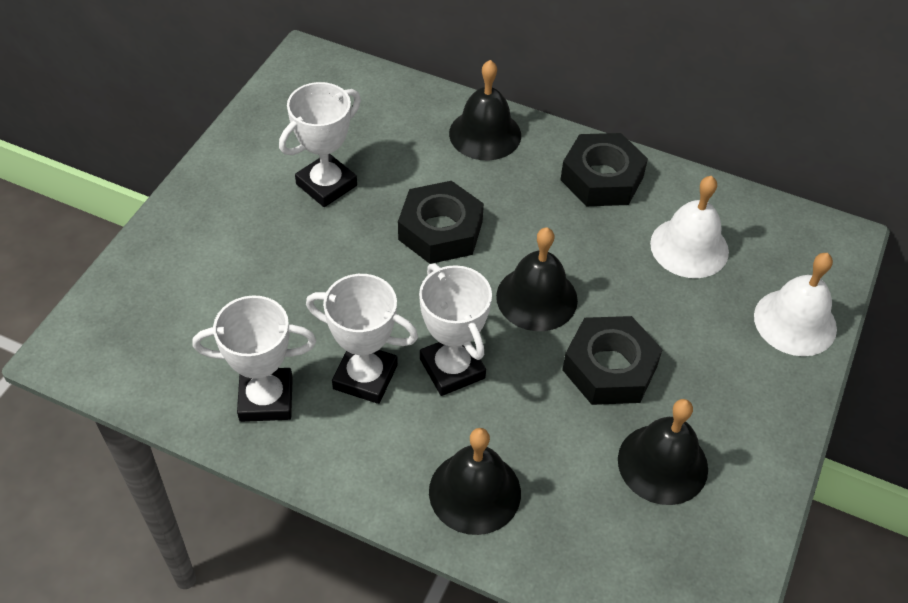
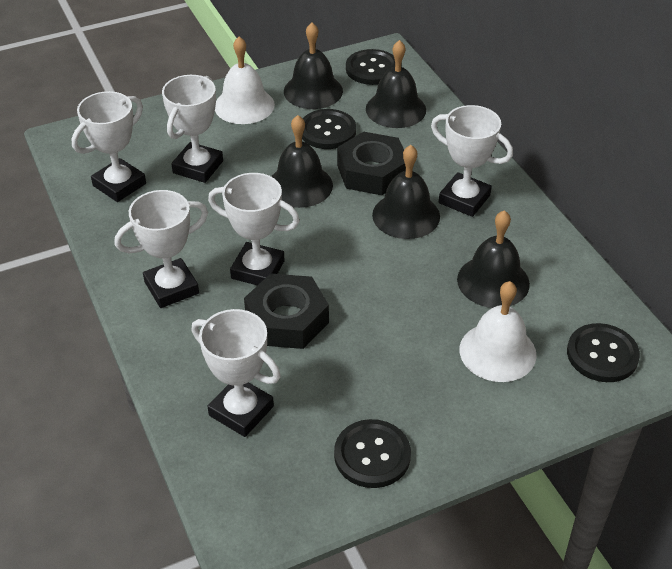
black bell: 4 -> 5
black button: 0 -> 4
black nut: 3 -> 2
white trophy: 4 -> 6

